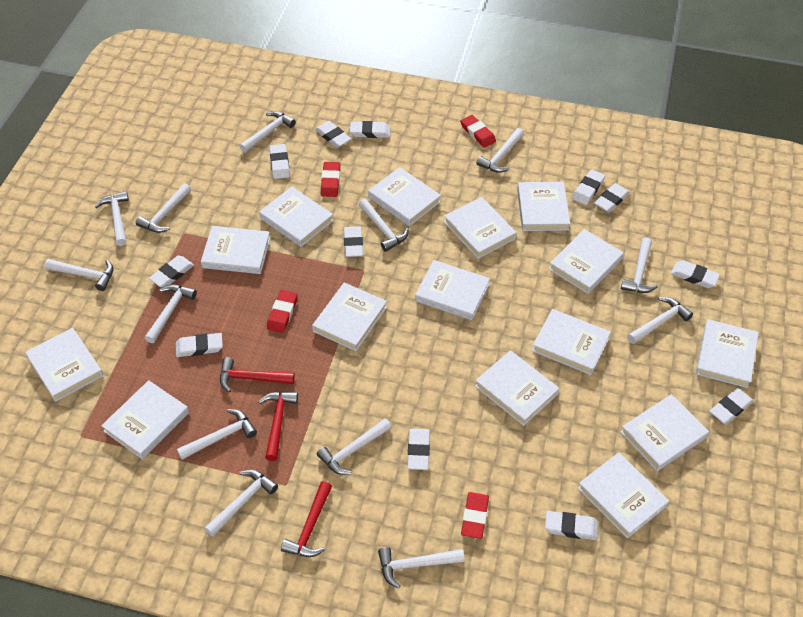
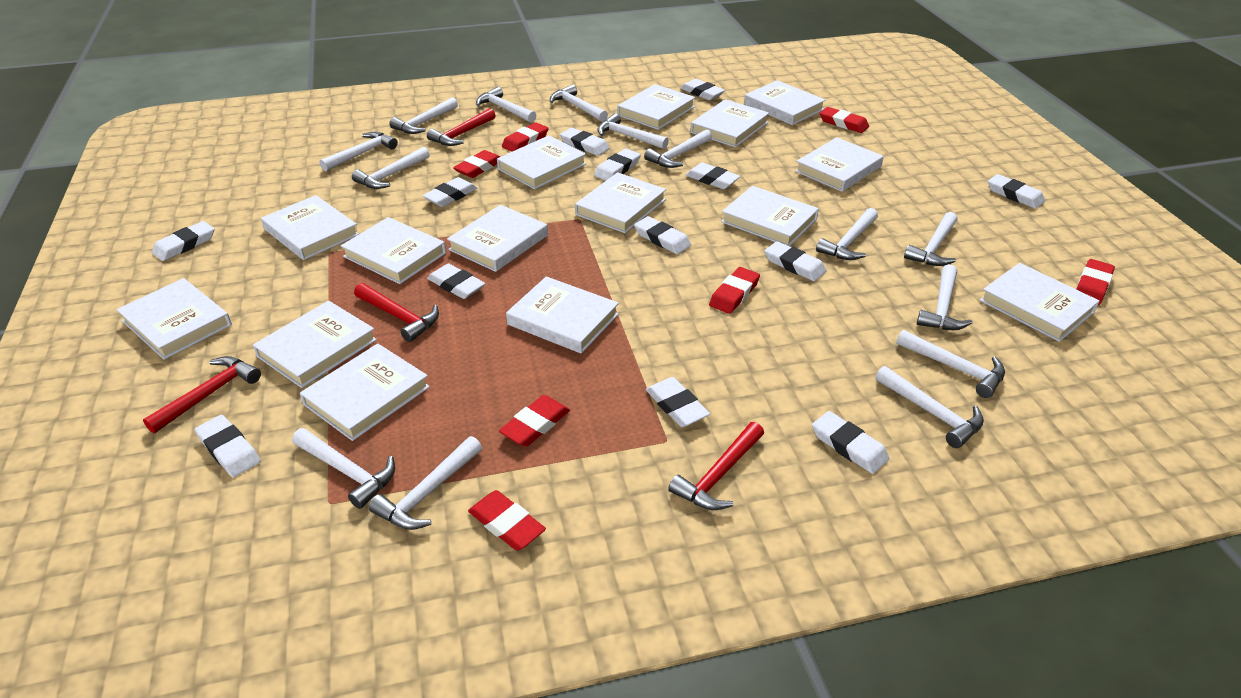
red eraser: 4 -> 7
red hammer: 3 -> 4
white eraser: 12 -> 13
white hammer: 13 -> 14

